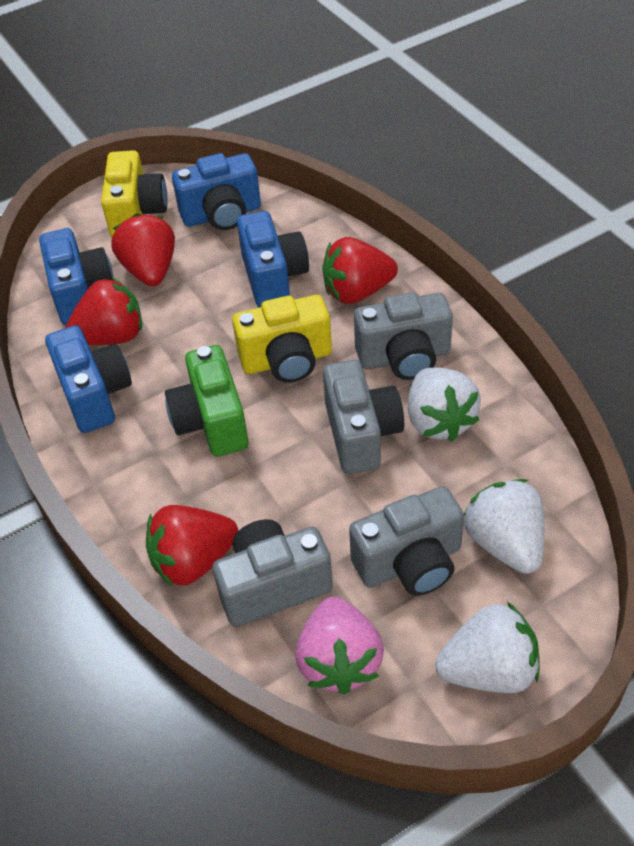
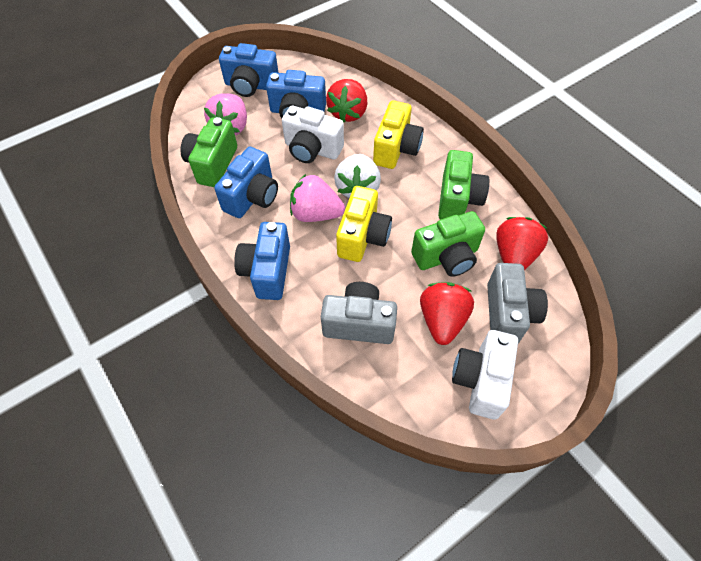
green camera: 1 -> 3
grey camera: 4 -> 2
pink strawberry: 1 -> 2
red strawberry: 4 -> 3
white camera: 0 -> 2
white strawberry: 3 -> 1

